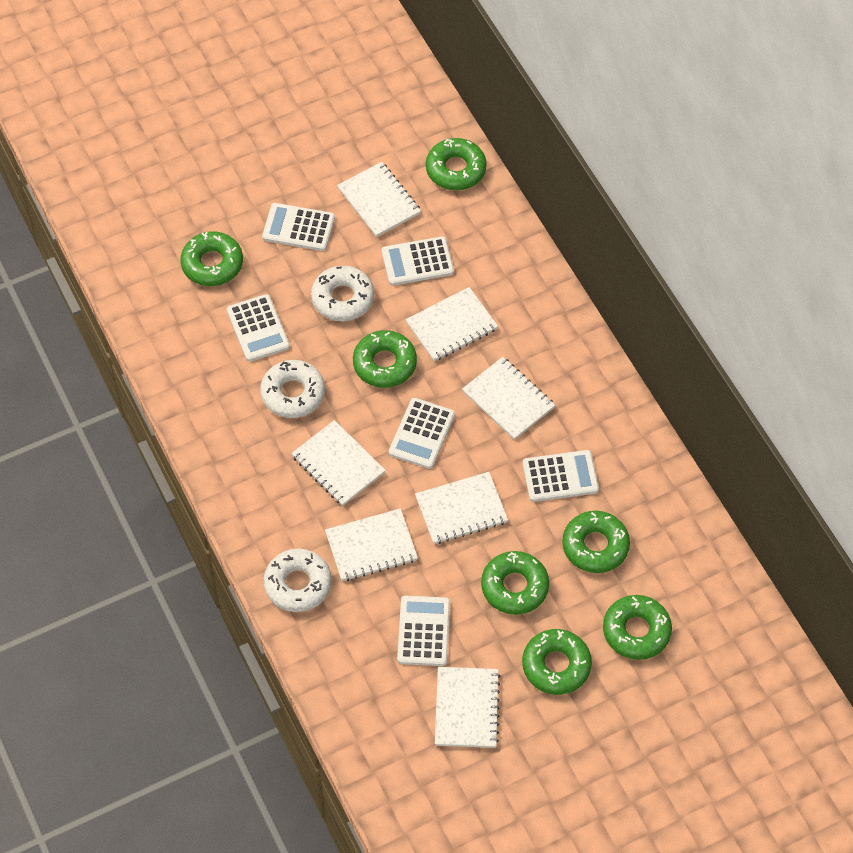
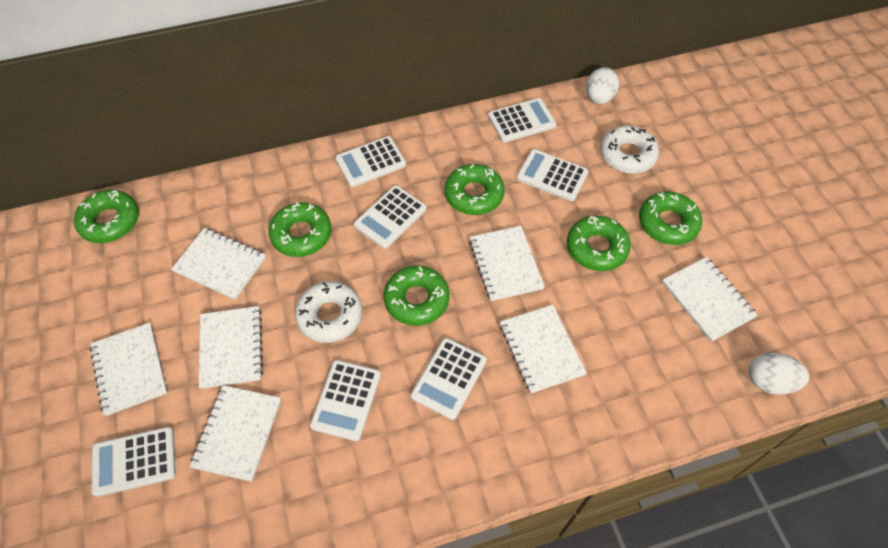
green donut: 7 -> 6
white calculator: 6 -> 7
white donut: 3 -> 2
white egg: 0 -> 2

